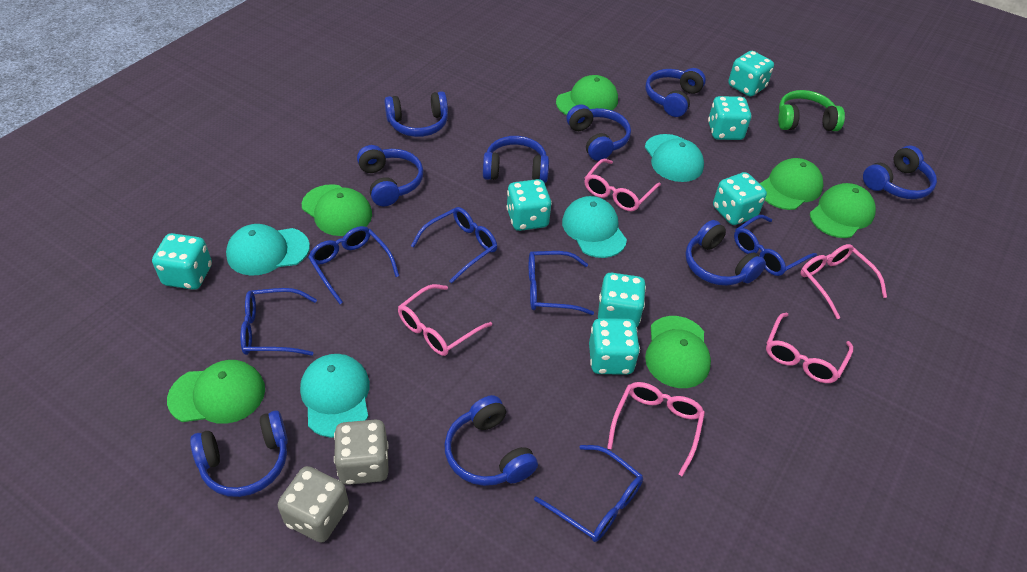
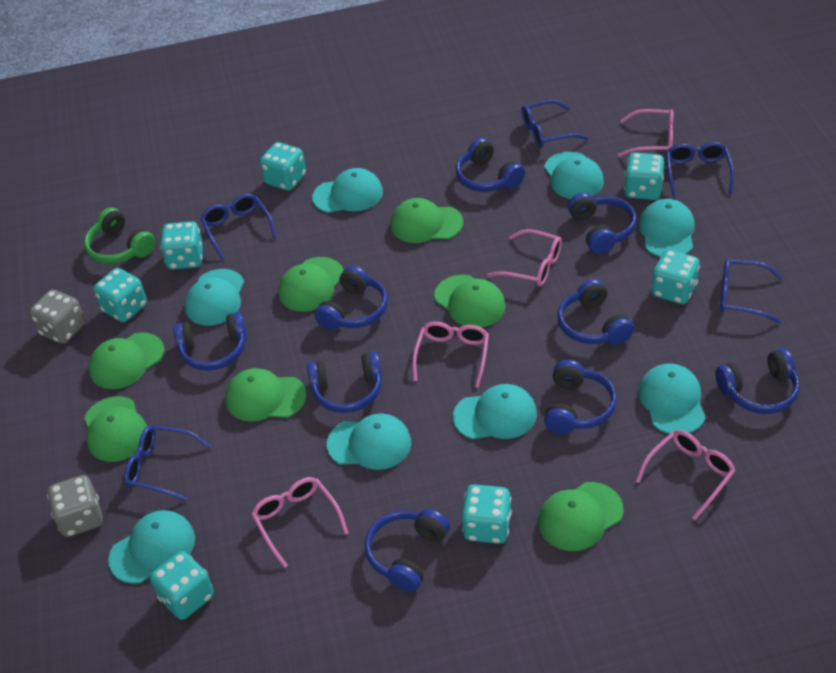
blue glasses: 6 -> 5
green cap: 6 -> 7
turquoise cap: 4 -> 8

